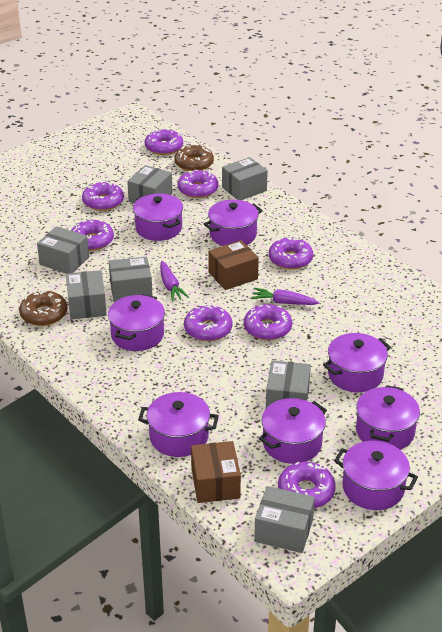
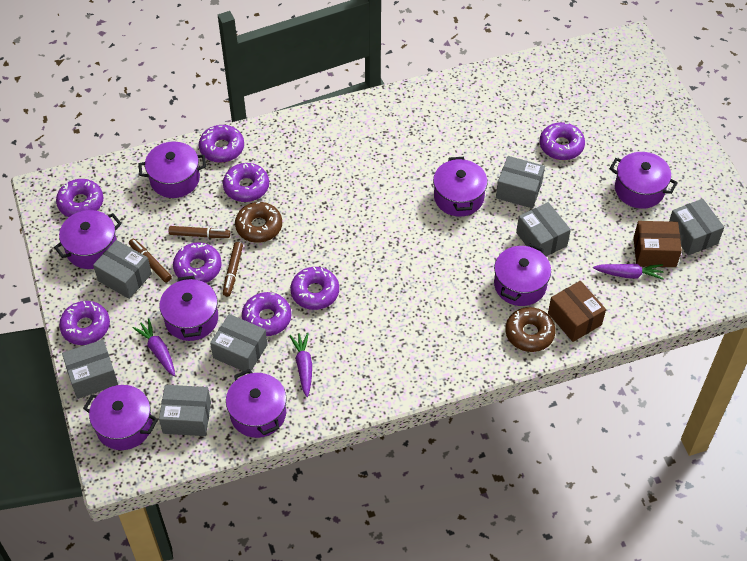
brown marker: 0 -> 3
purple carrot: 2 -> 3

